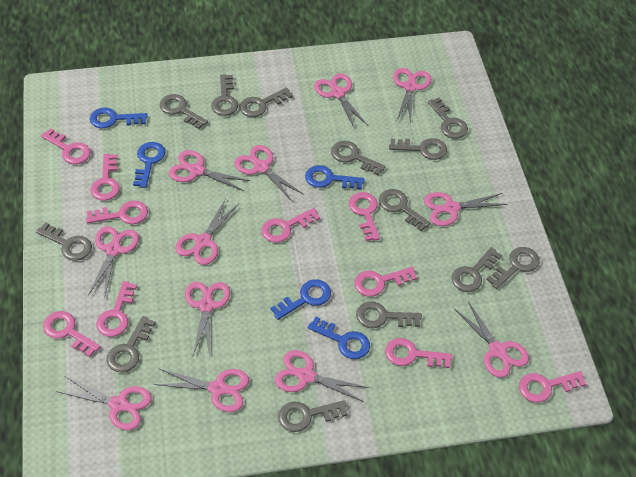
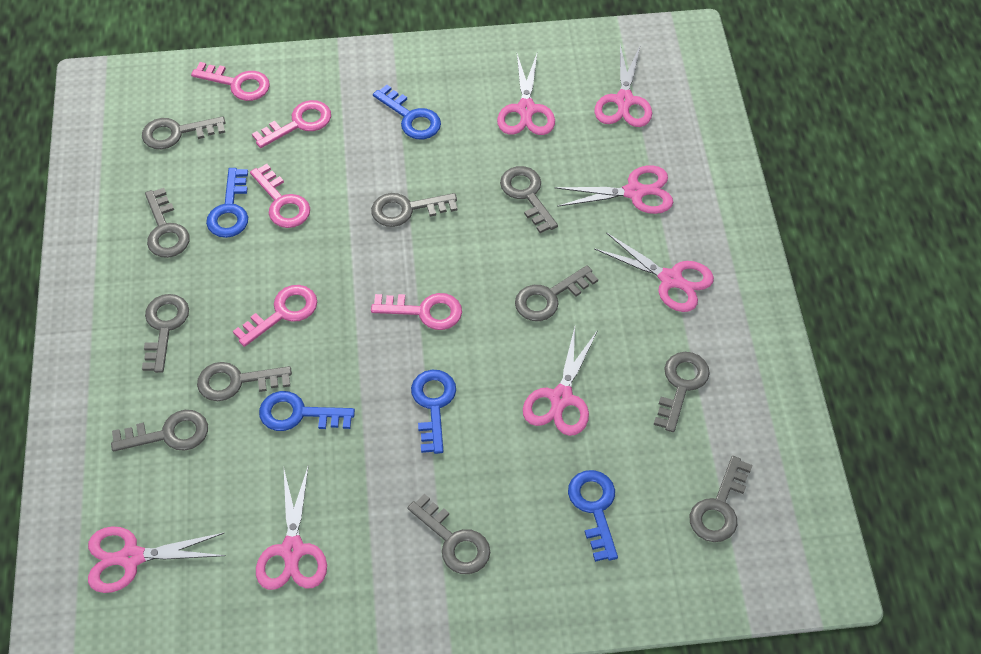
grey key: 13 -> 11
pink key: 10 -> 5
pink scissors: 12 -> 7

